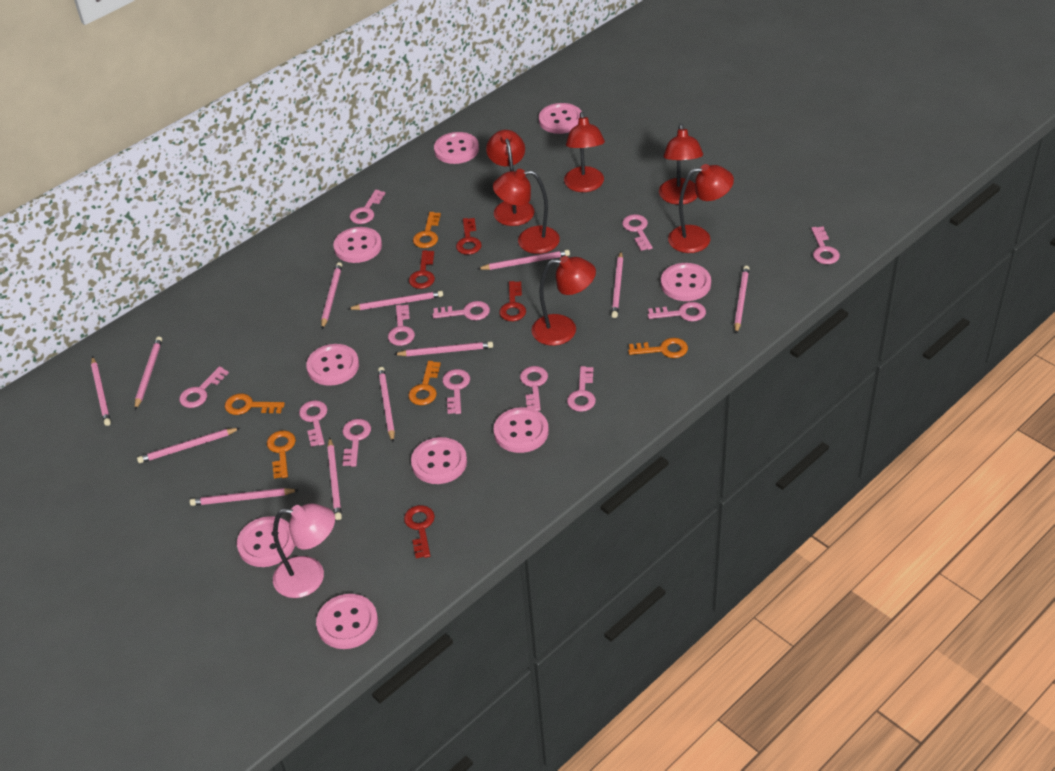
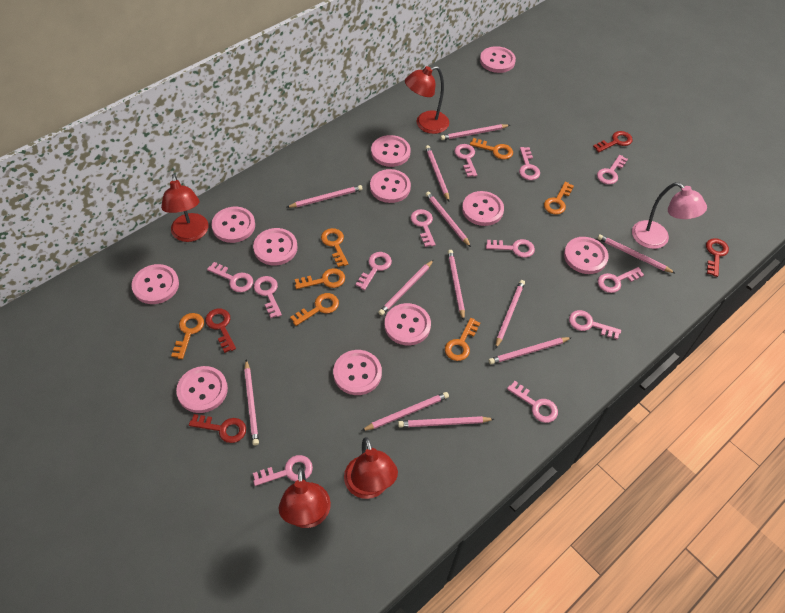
orange key: 5 -> 7
pink button: 9 -> 11
red lamp: 6 -> 4

